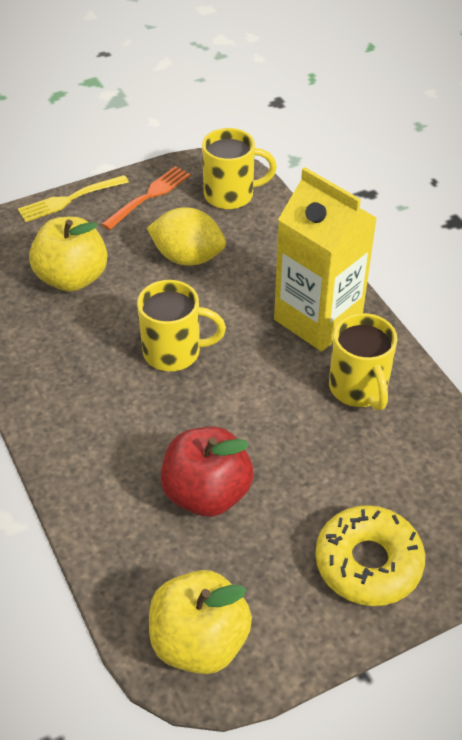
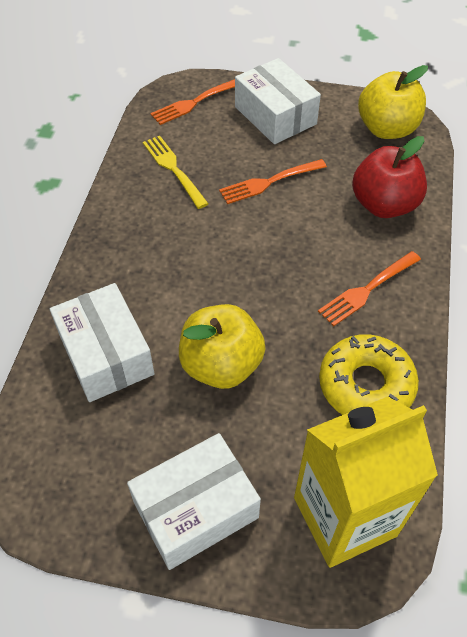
orange fork: 1 -> 3
white box: 0 -> 3
yellow lemon: 1 -> 0
yellow mug: 3 -> 0

